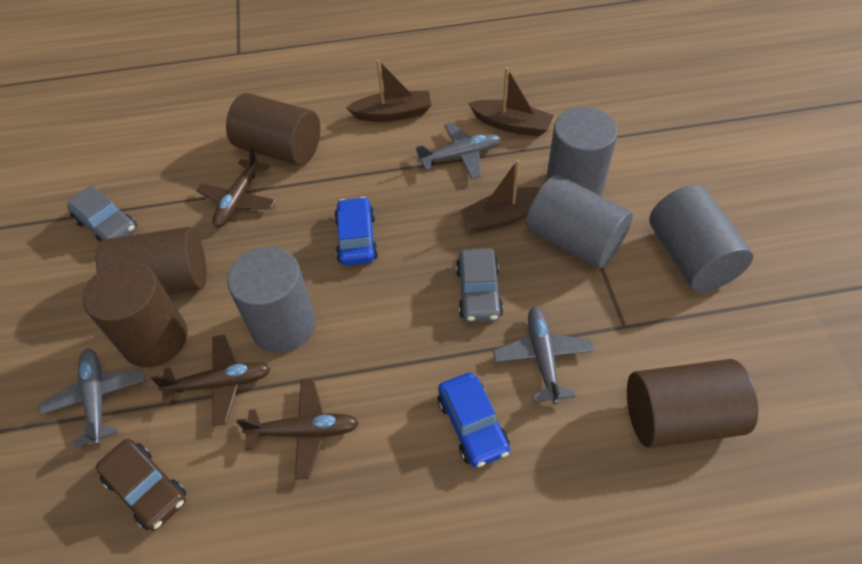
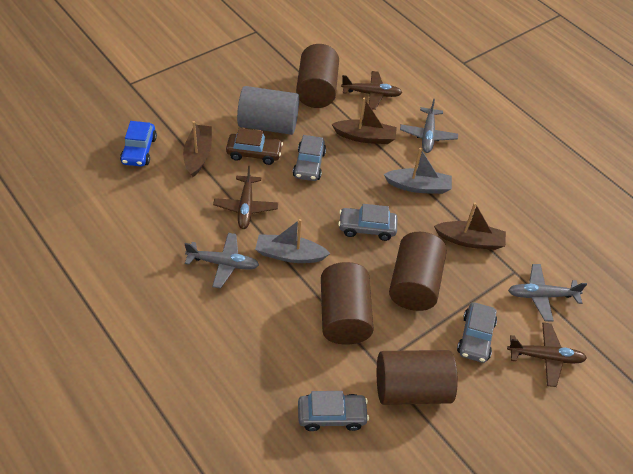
blue car: 2 -> 1
grey boat: 0 -> 2
grey car: 2 -> 4
grey cylinder: 4 -> 1

